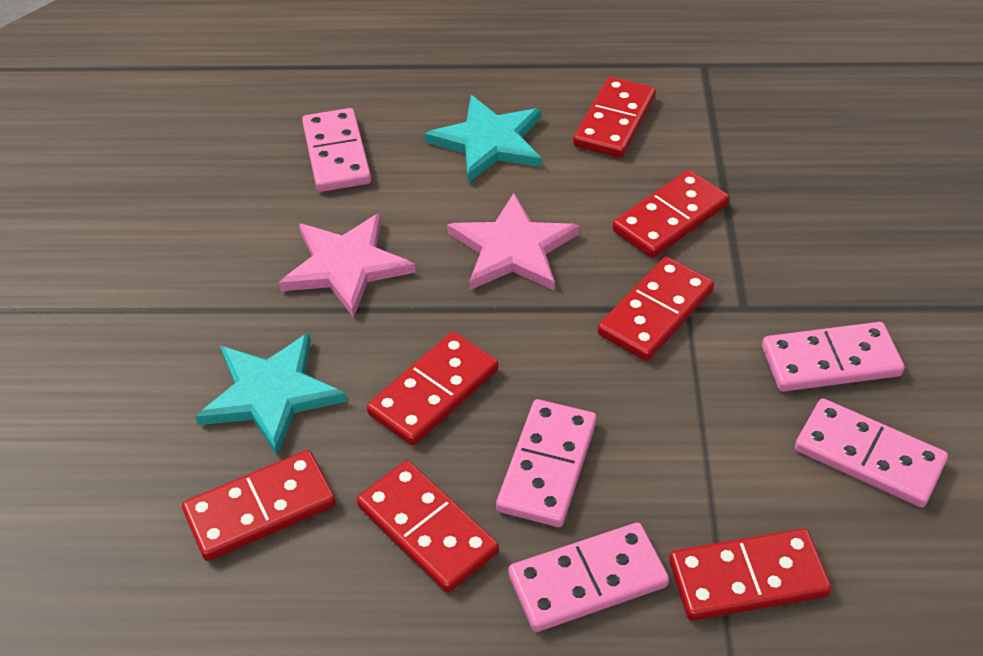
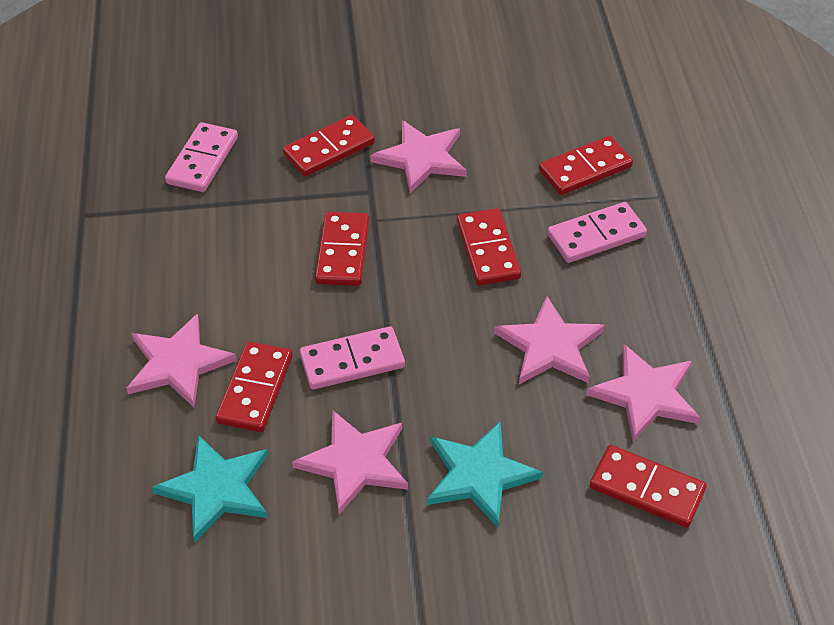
pink domino: 5 -> 3
pink star: 2 -> 5
red domino: 7 -> 6

